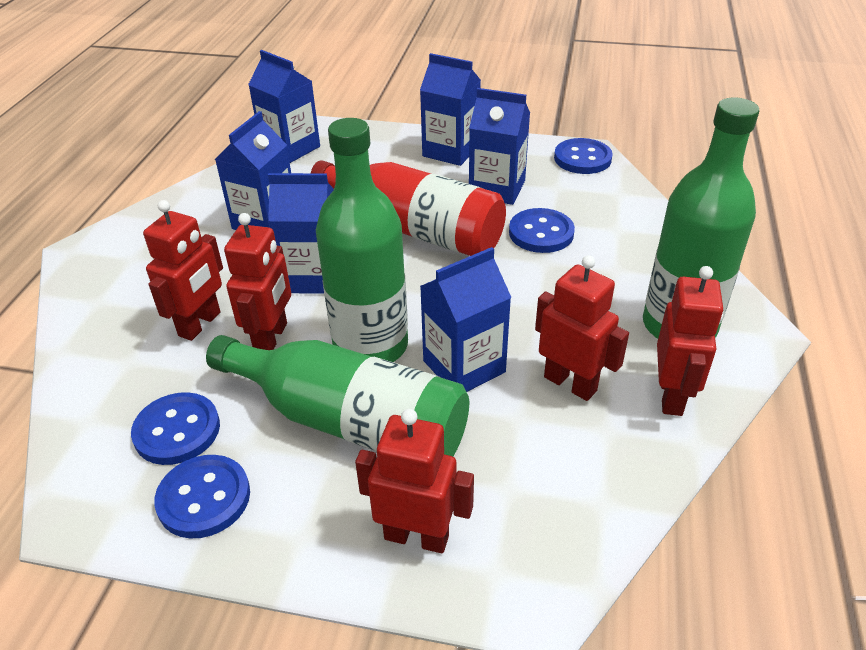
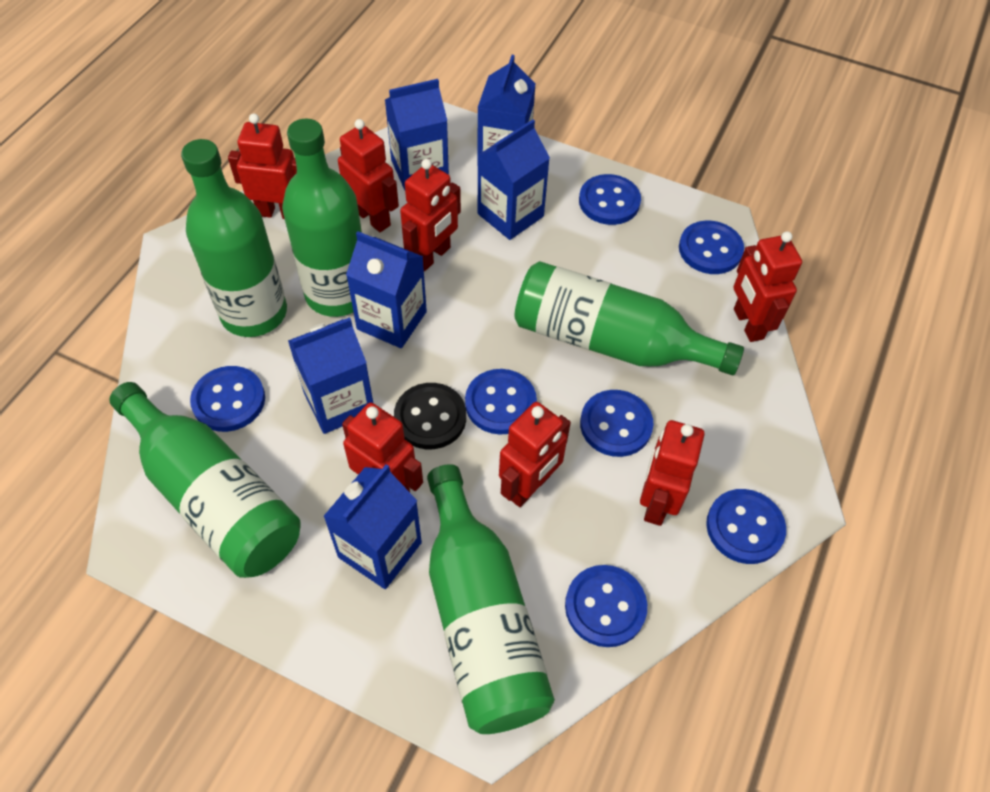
black button: 0 -> 1
blue button: 4 -> 7
green bottle: 3 -> 5
red bottle: 1 -> 0
red robot: 5 -> 7

